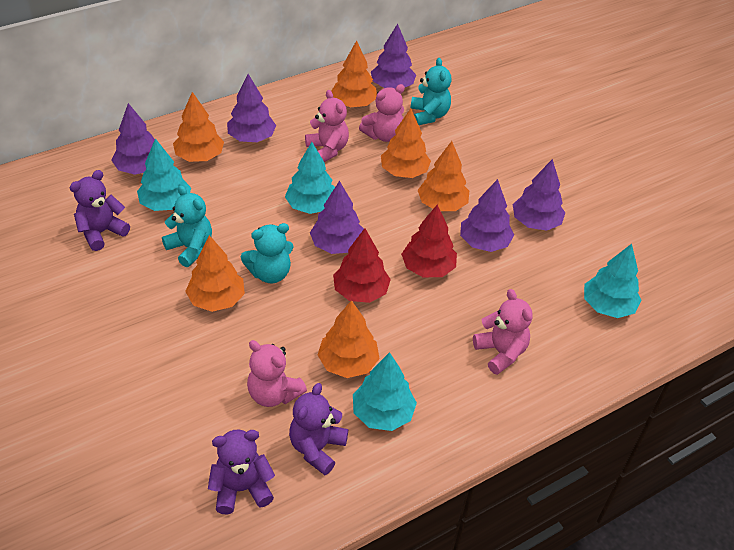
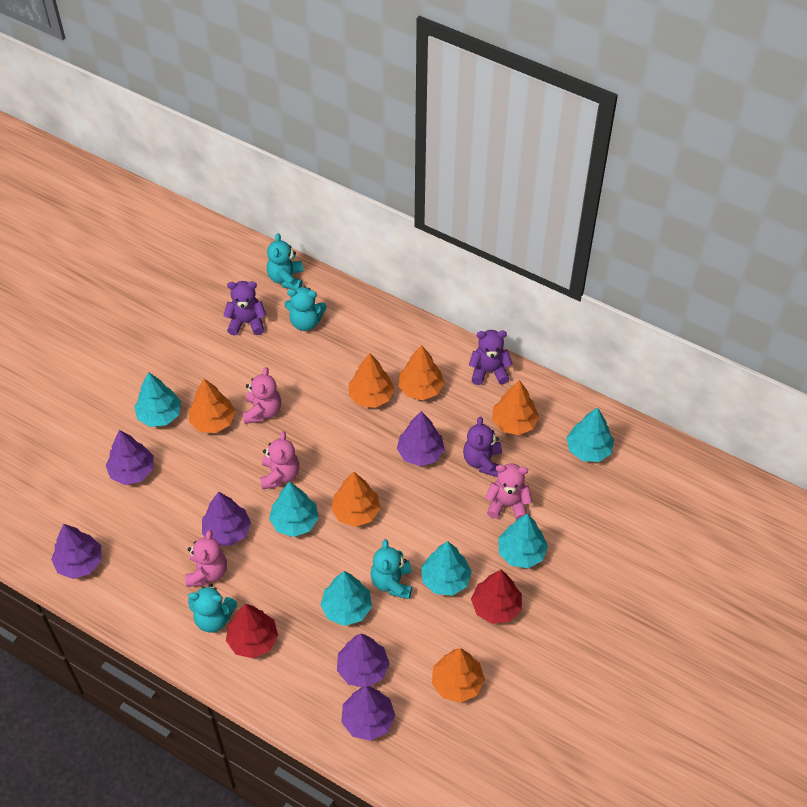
turquoise teddy bear: 3 -> 4
turquoise tree: 4 -> 6

